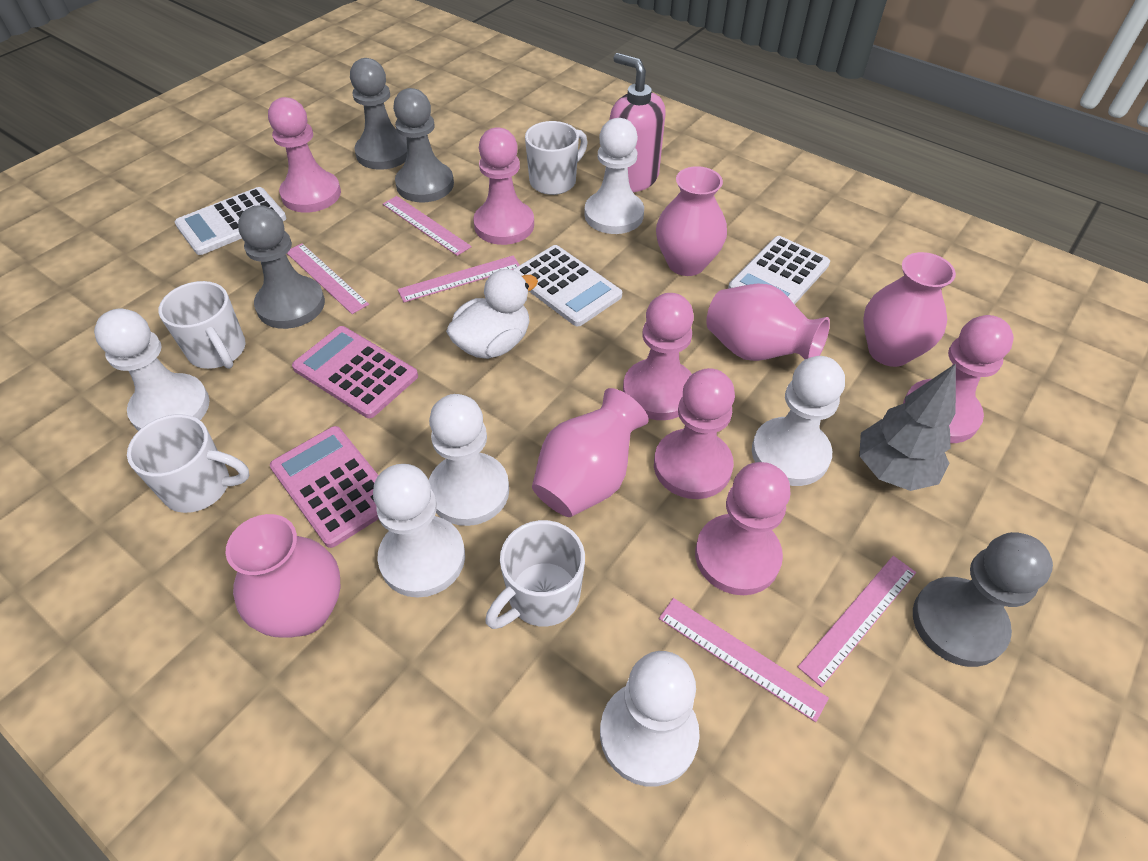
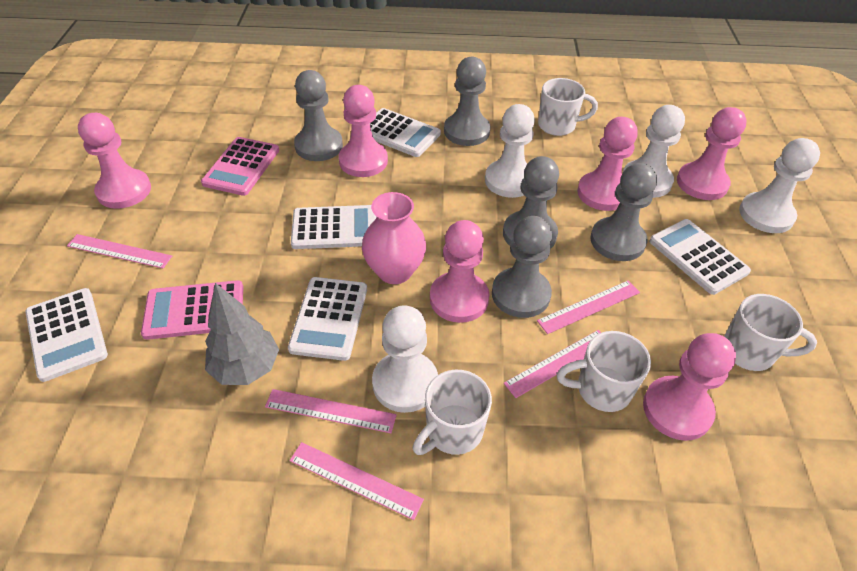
grey pawn: 4 -> 5
pink soap dispenser: 1 -> 0
pink vase: 5 -> 1
white calculator: 3 -> 5
white duck: 1 -> 0
white pawn: 6 -> 4

